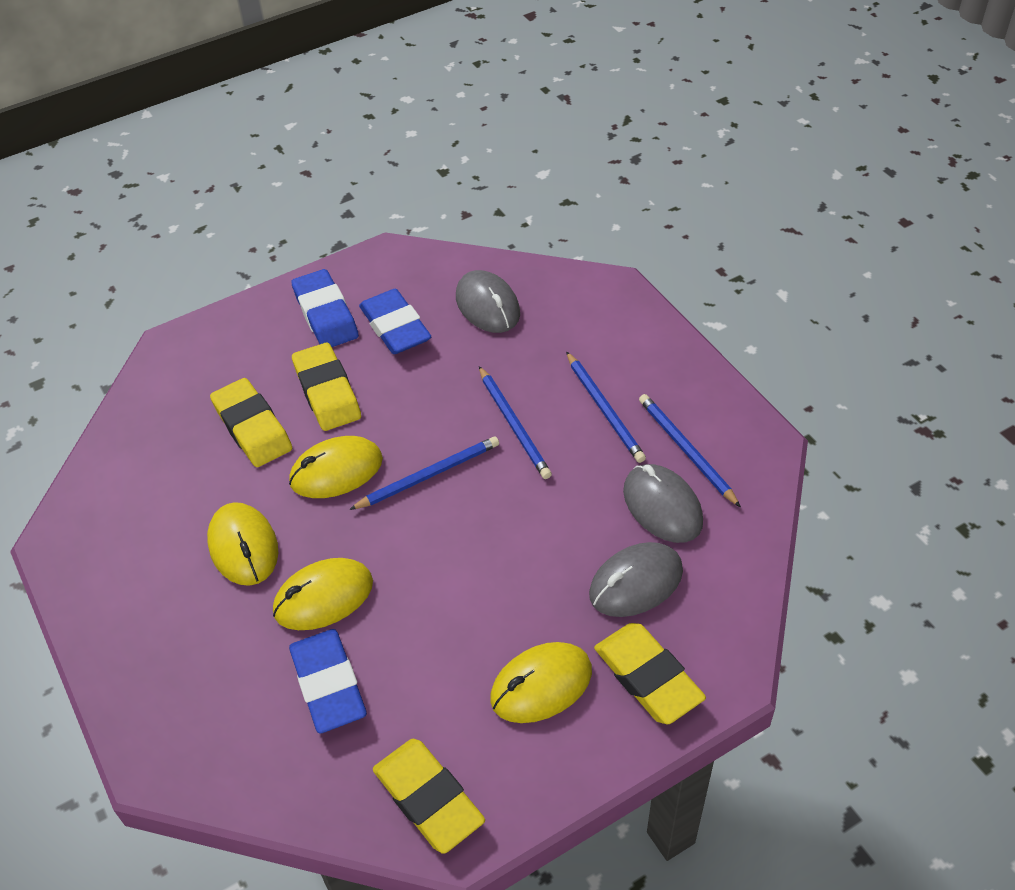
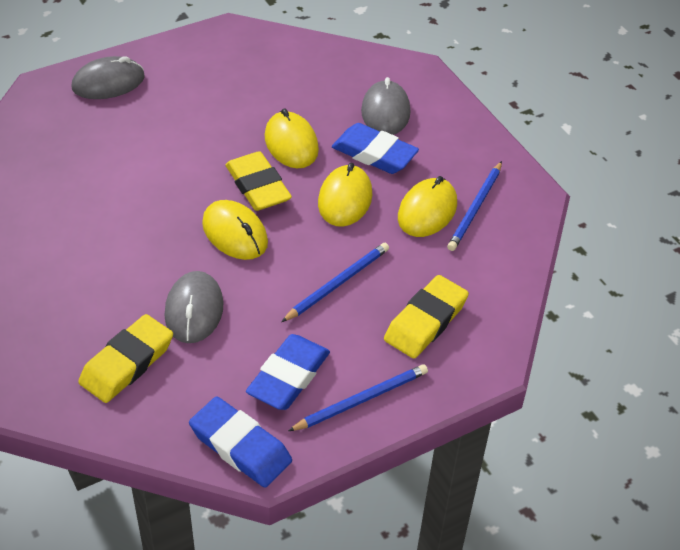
blue pencil: 4 -> 3
yellow eraser: 4 -> 3

